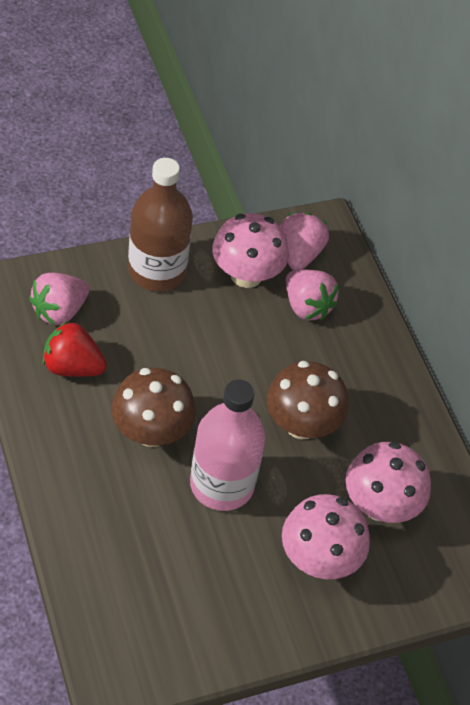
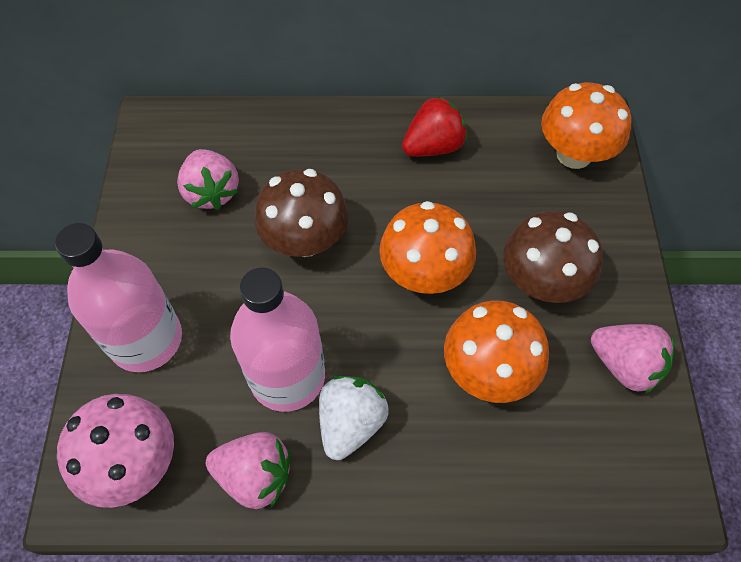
brown bottle: 1 -> 0
orange mushroom: 0 -> 3
pink bottle: 1 -> 2
pink mushroom: 3 -> 1
white strawberry: 0 -> 1

